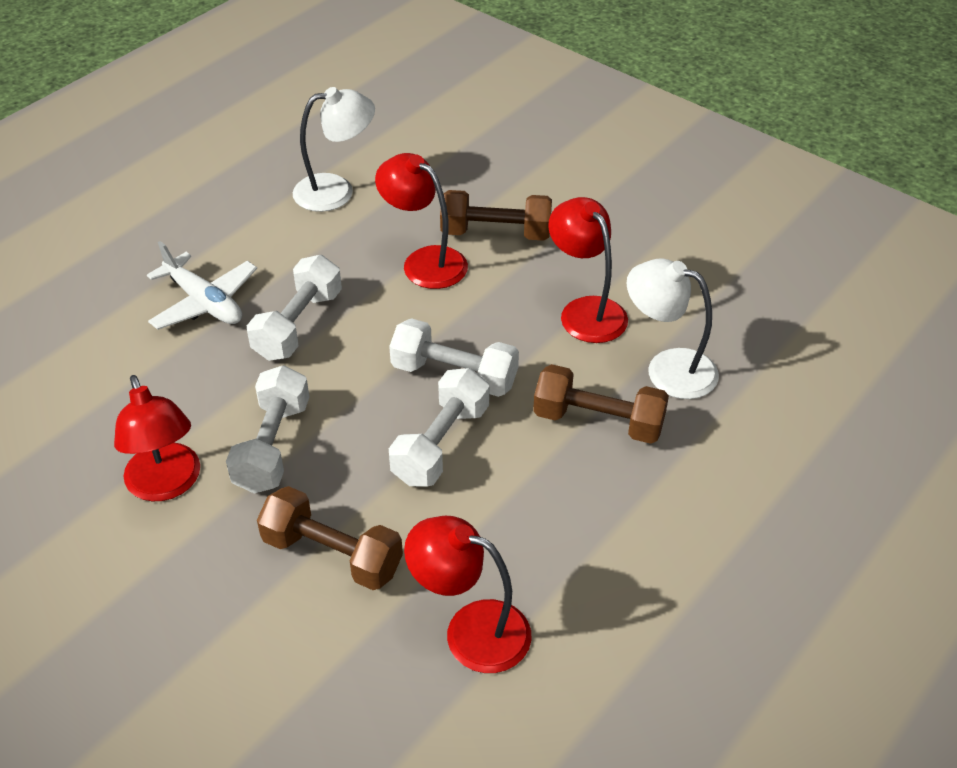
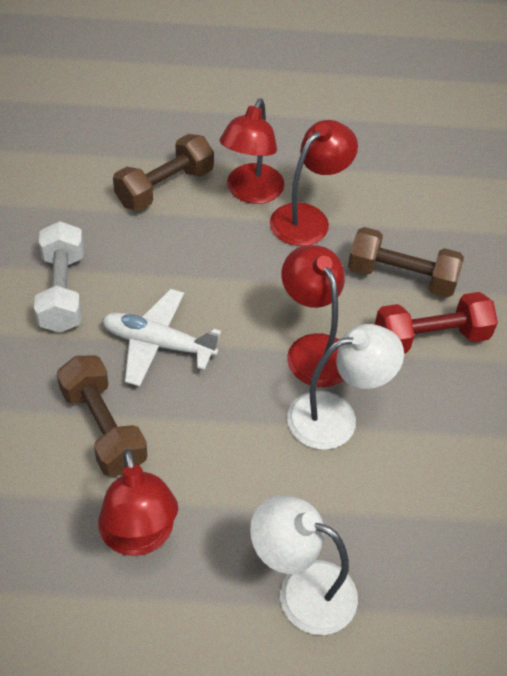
red dumbbell: 0 -> 1
white dumbbell: 4 -> 1

